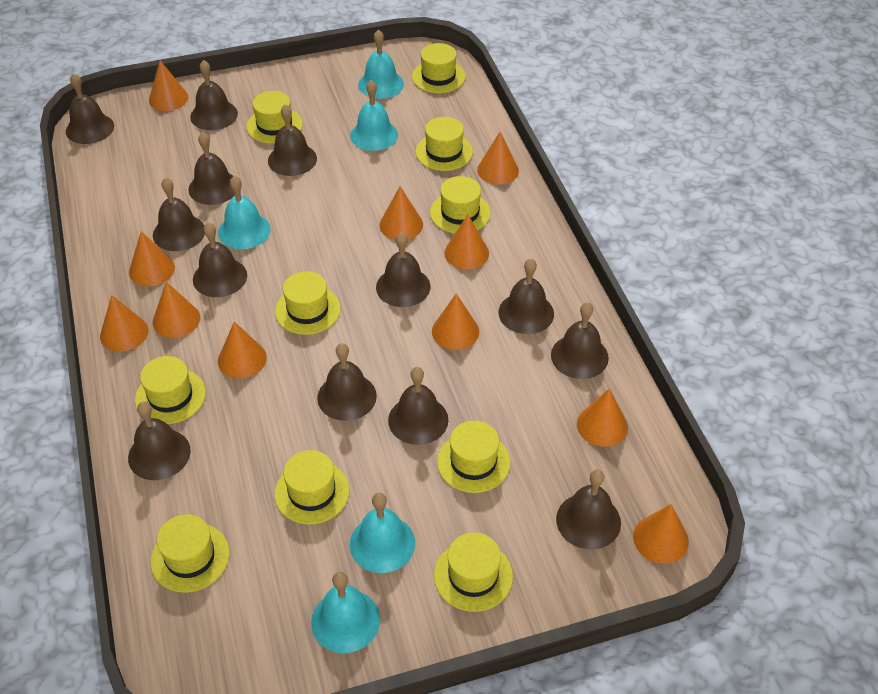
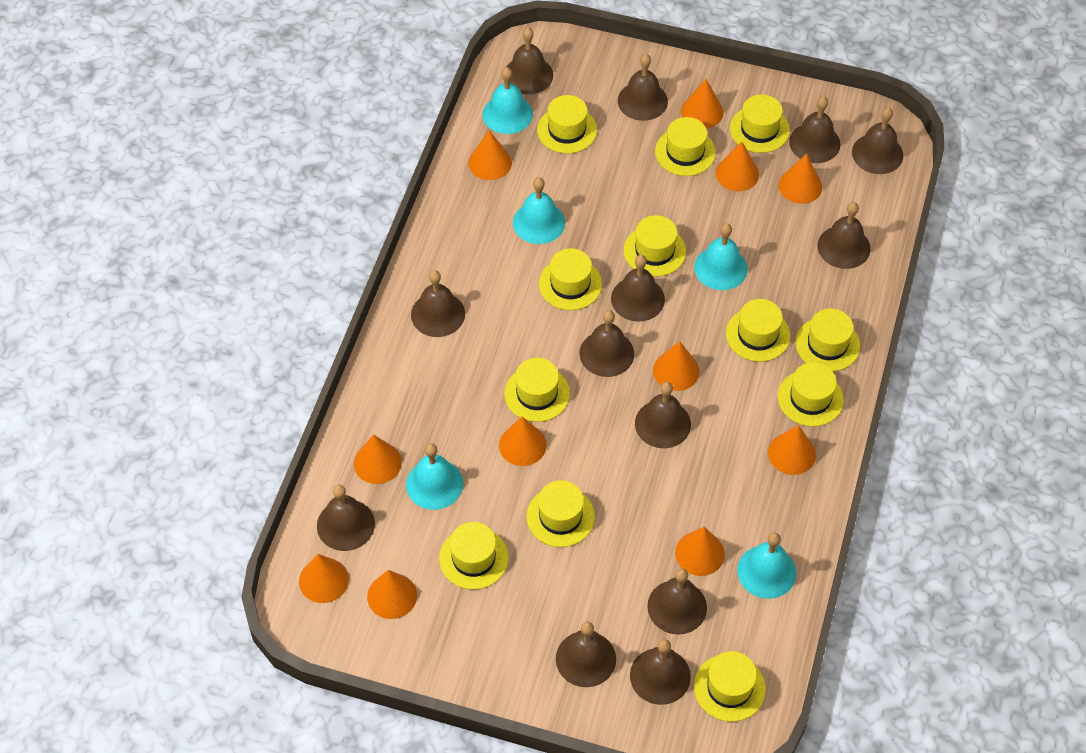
yellow hat: 10 -> 12

